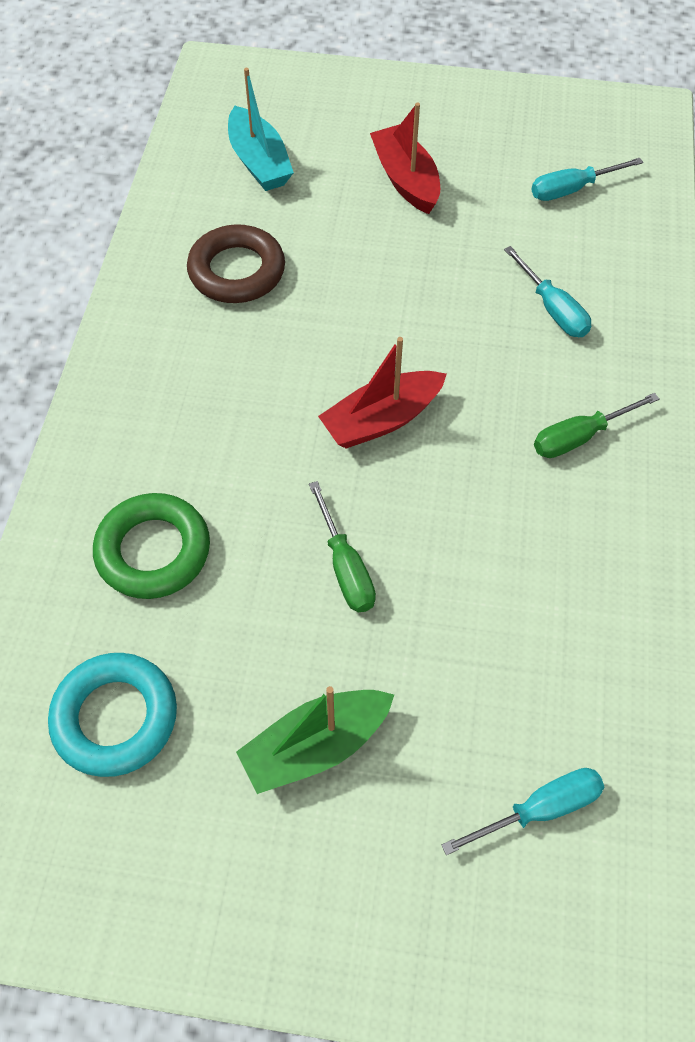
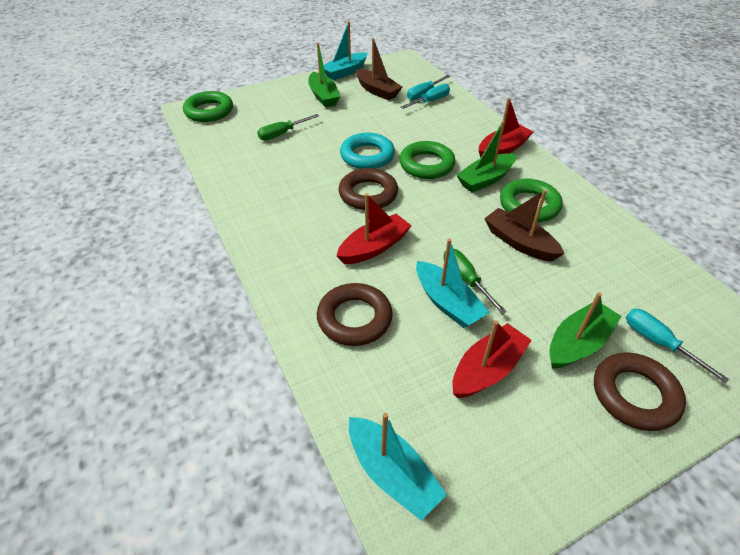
brown boat: 0 -> 2
brown ring: 1 -> 3
green boat: 1 -> 3
green ring: 1 -> 3
red boat: 2 -> 3
turquoise boat: 1 -> 3

